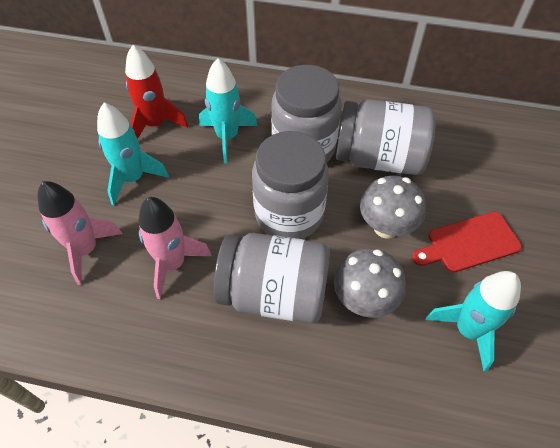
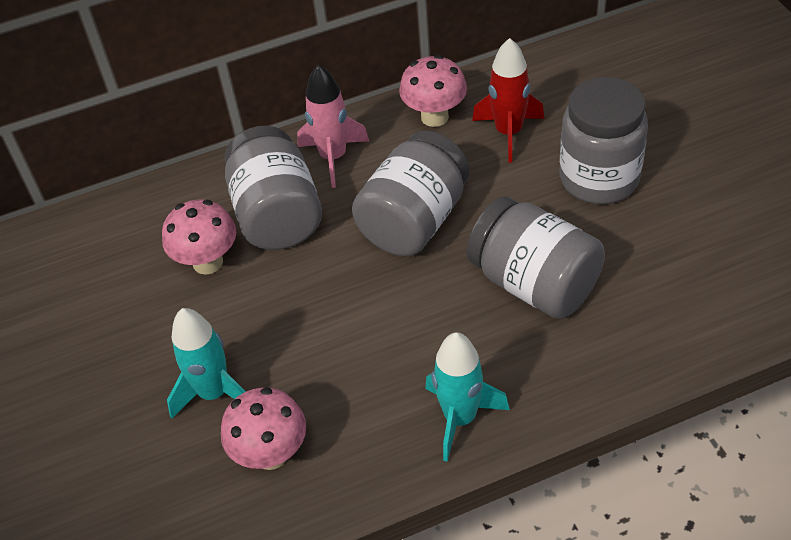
grey mushroom: 2 -> 0
pink mushroom: 0 -> 3
pink rocket: 2 -> 1
red cutting board: 1 -> 0
turquoise rocket: 3 -> 2

